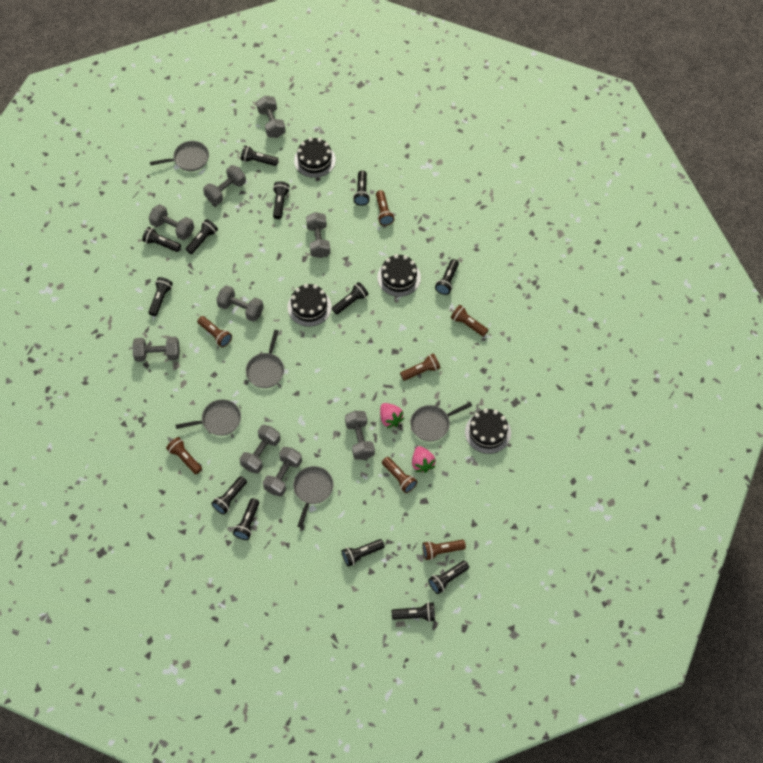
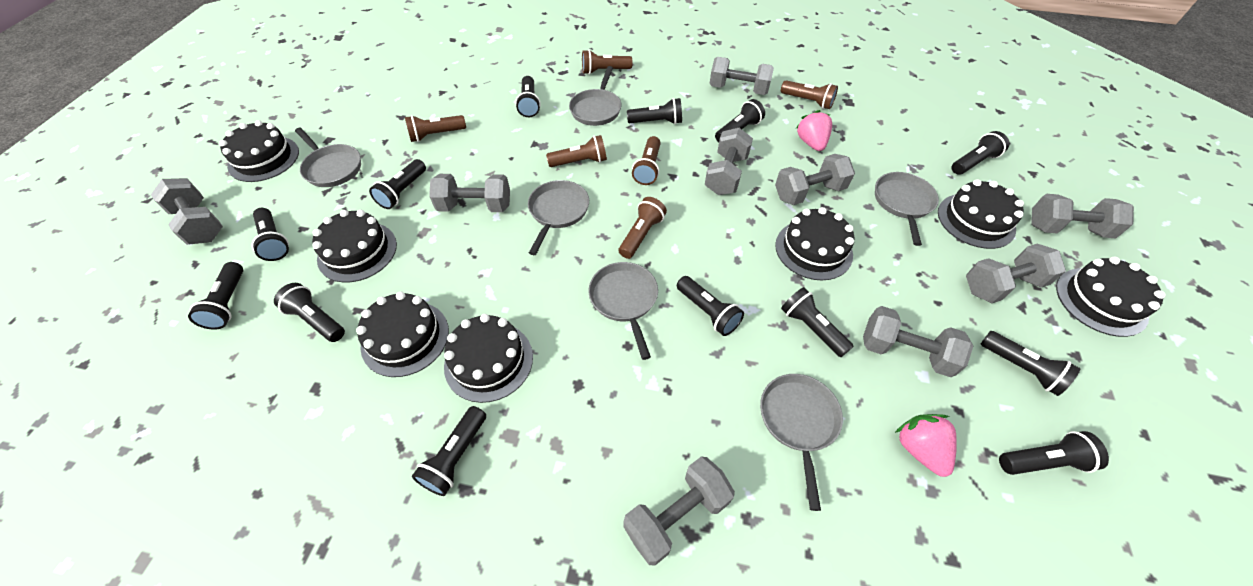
black cake: 4 -> 7
brown flashlight: 7 -> 6
grey pan: 5 -> 6

